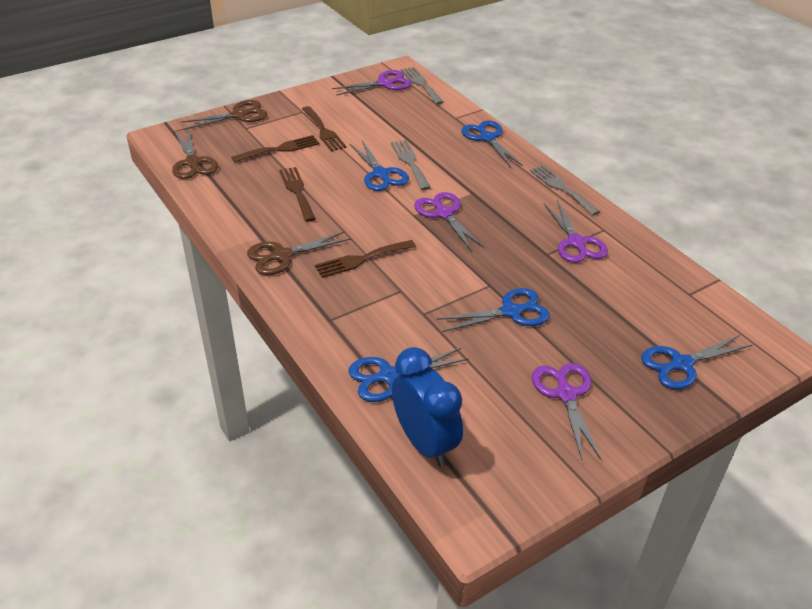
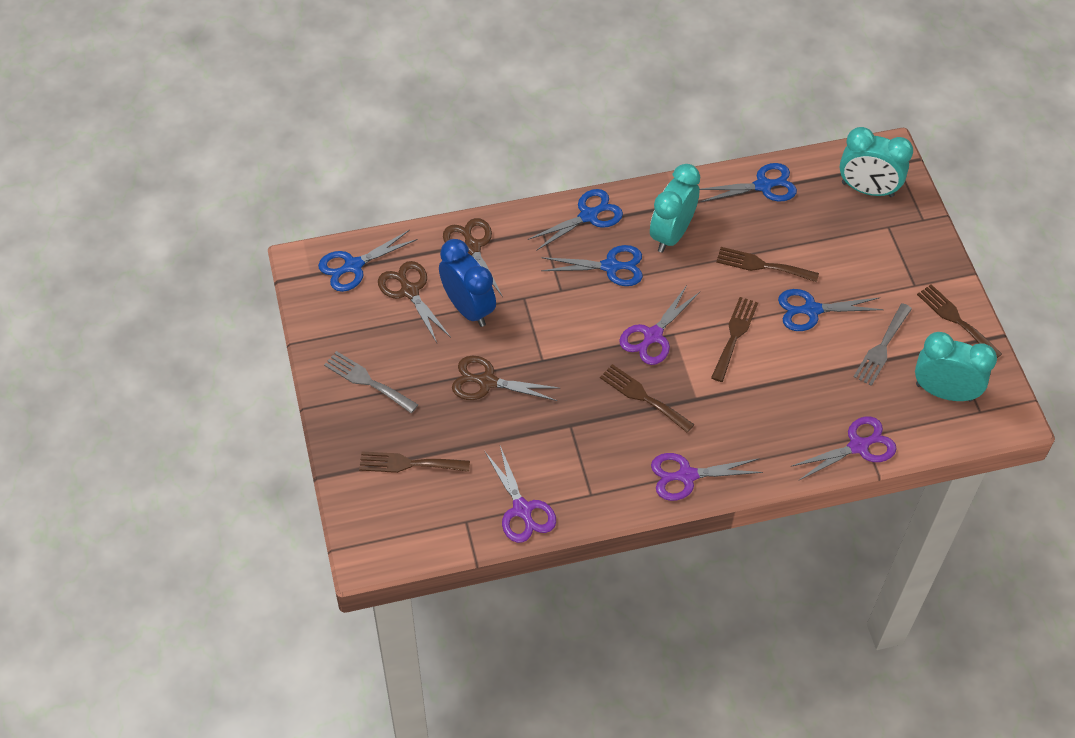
brown fork: 4 -> 5
grey fork: 3 -> 2
turquoise clock: 0 -> 3

